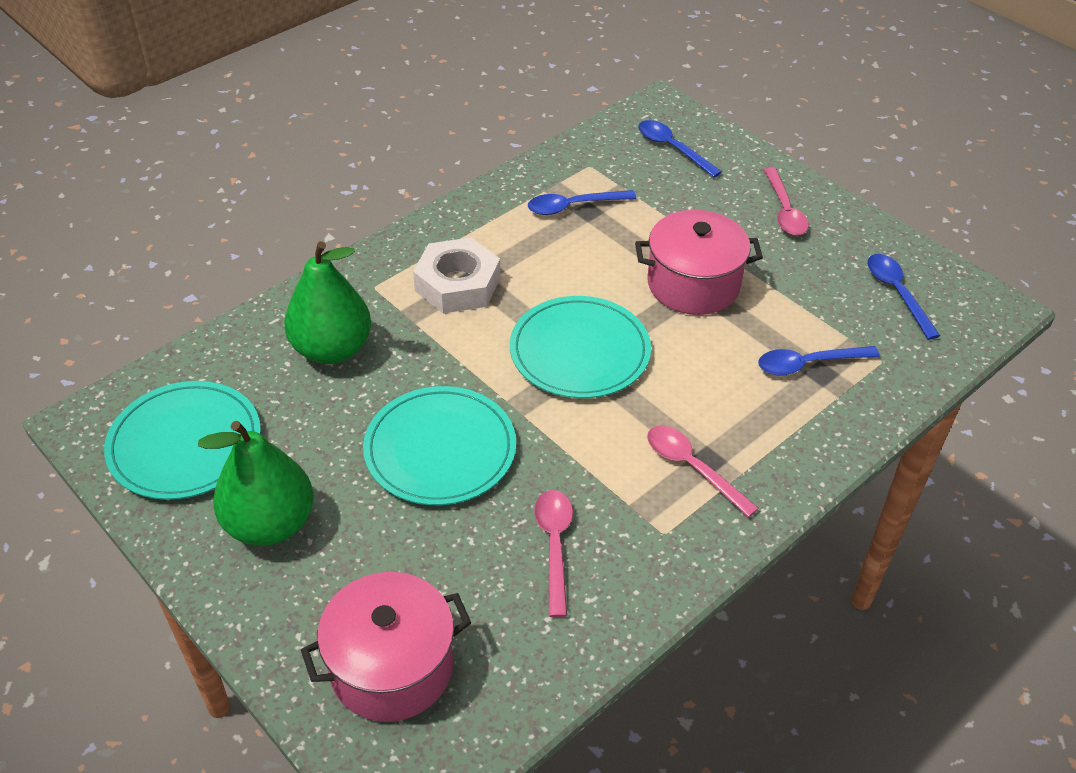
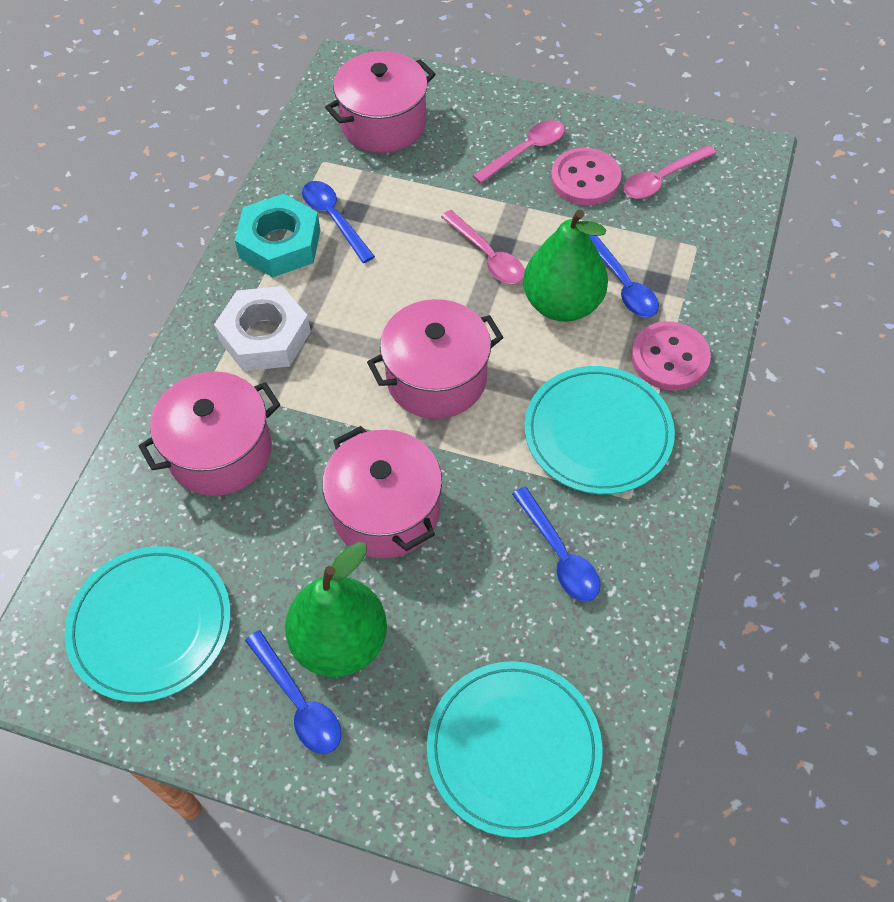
pink button: 0 -> 2
pink pot: 2 -> 4
turquoise nut: 0 -> 1

